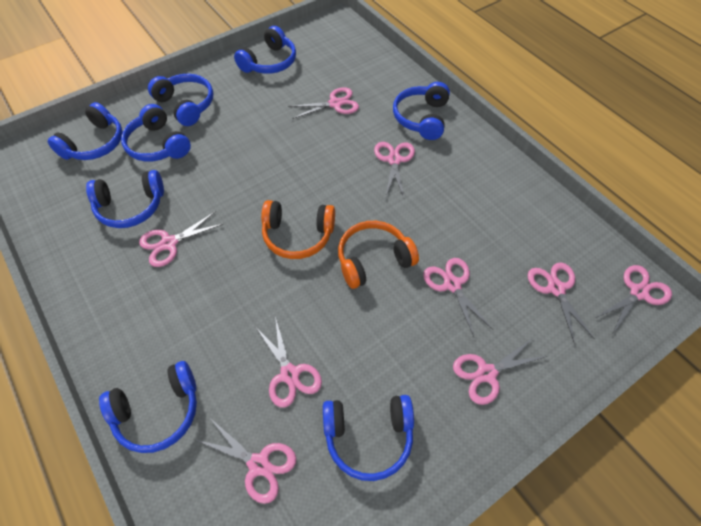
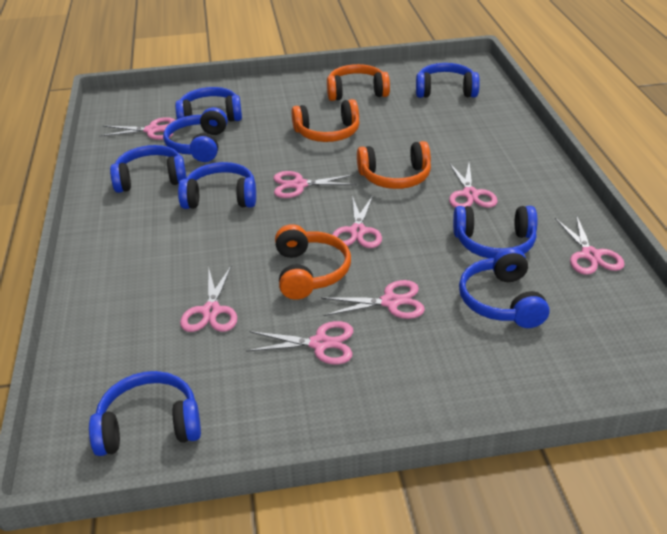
orange headphones: 2 -> 4
pink scissors: 9 -> 8

